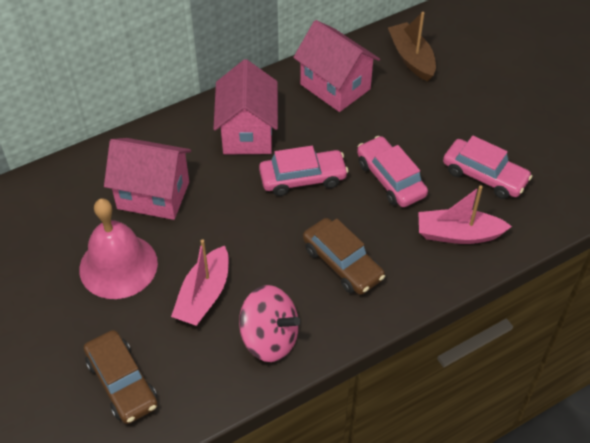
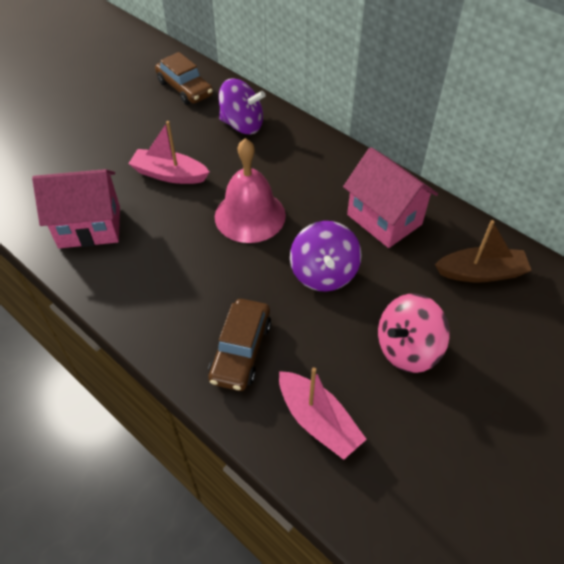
pink car: 3 -> 0
pink house: 3 -> 2
purple spinning top: 0 -> 2

